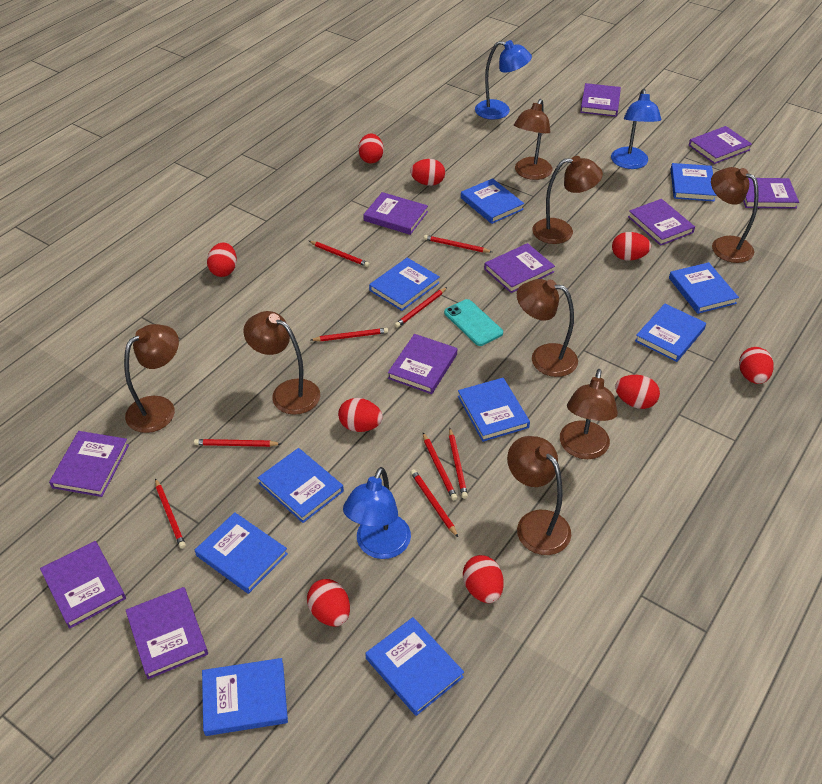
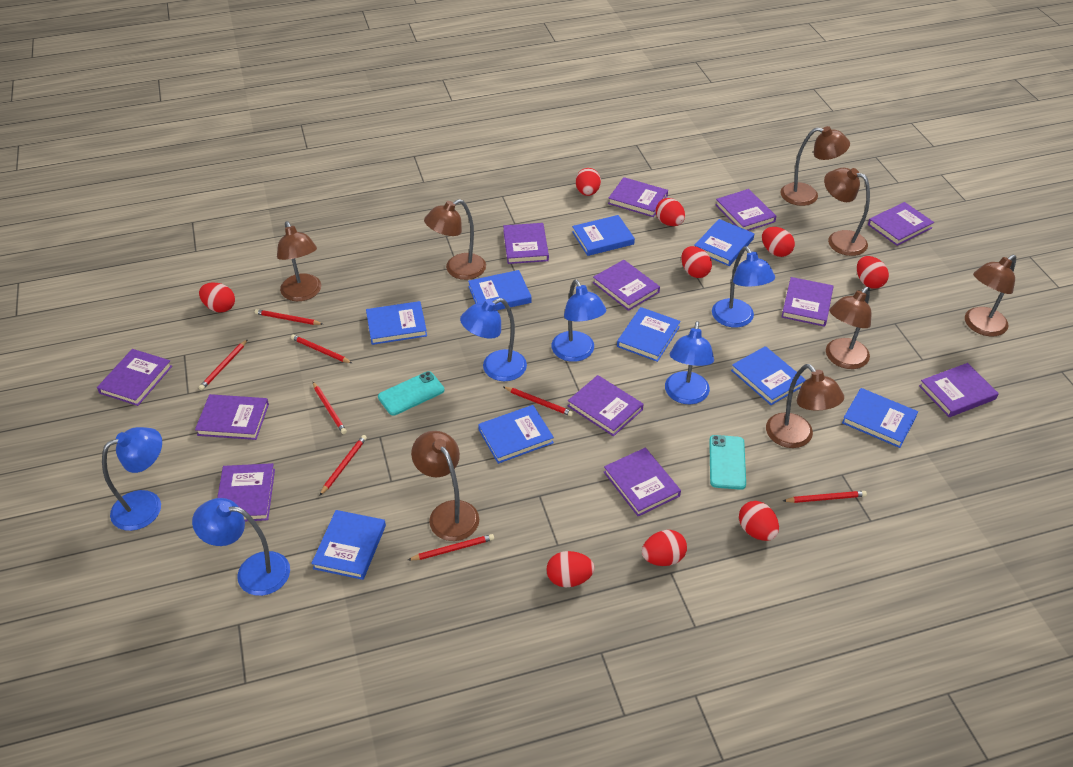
blue book: 10 -> 9
blue lamp: 3 -> 6
purple book: 10 -> 12
red pencil: 9 -> 8
turquoise phone: 1 -> 2

